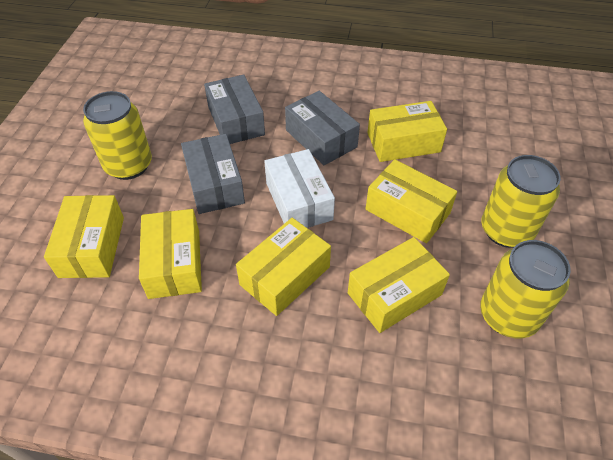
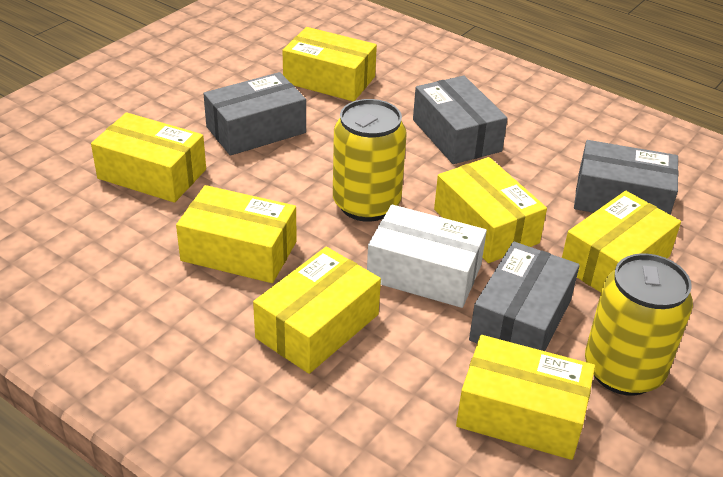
grey box: 3 -> 4
yellow box: 6 -> 7
yellow can: 3 -> 2

